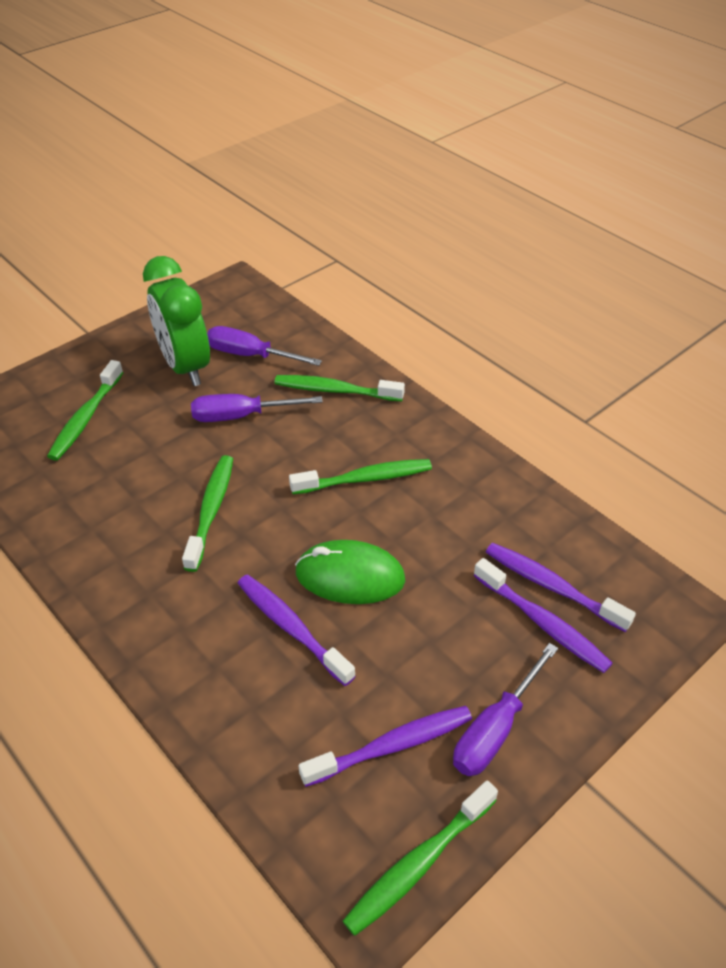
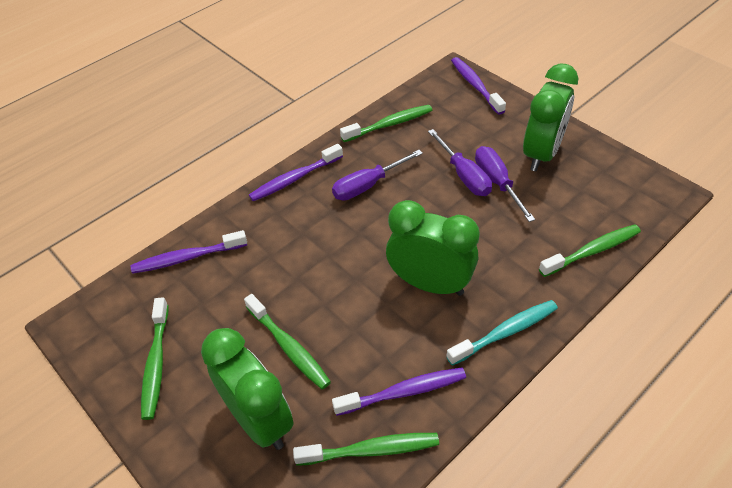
green clock: 1 -> 3
green mouse: 1 -> 0
turquoise toothbrush: 0 -> 1

